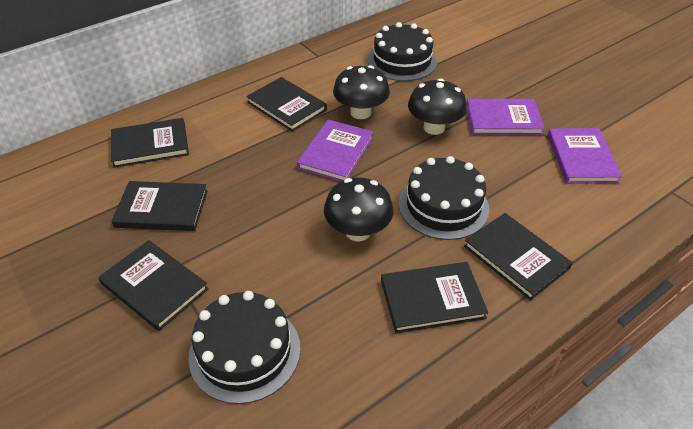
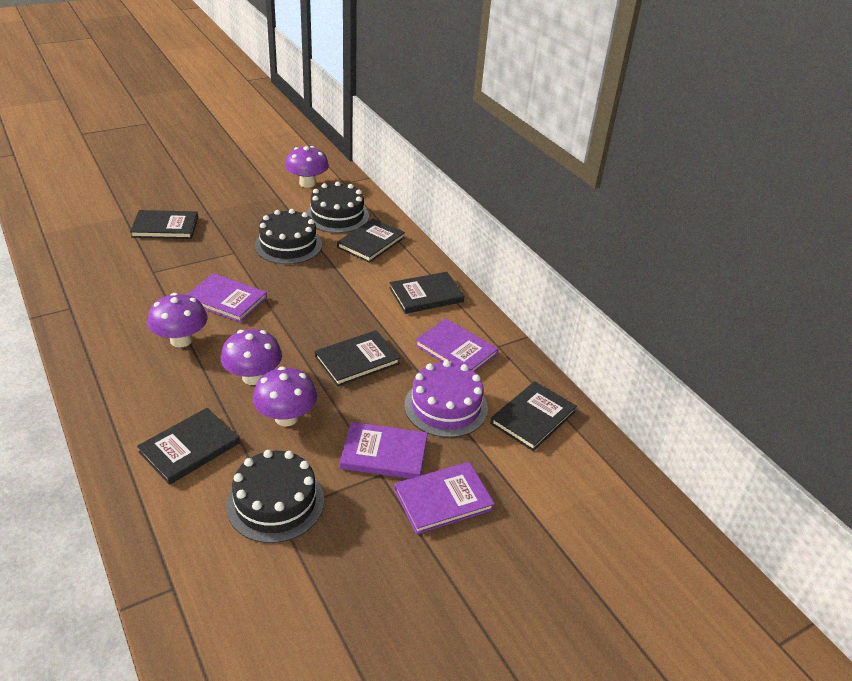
black mushroom: 3 -> 0
purple book: 3 -> 4
purple cake: 0 -> 1
purple mushroom: 0 -> 4

